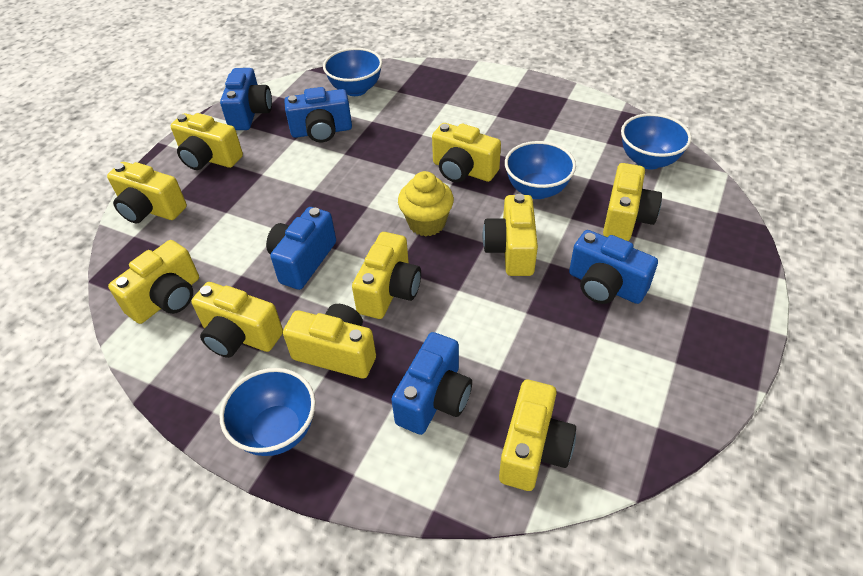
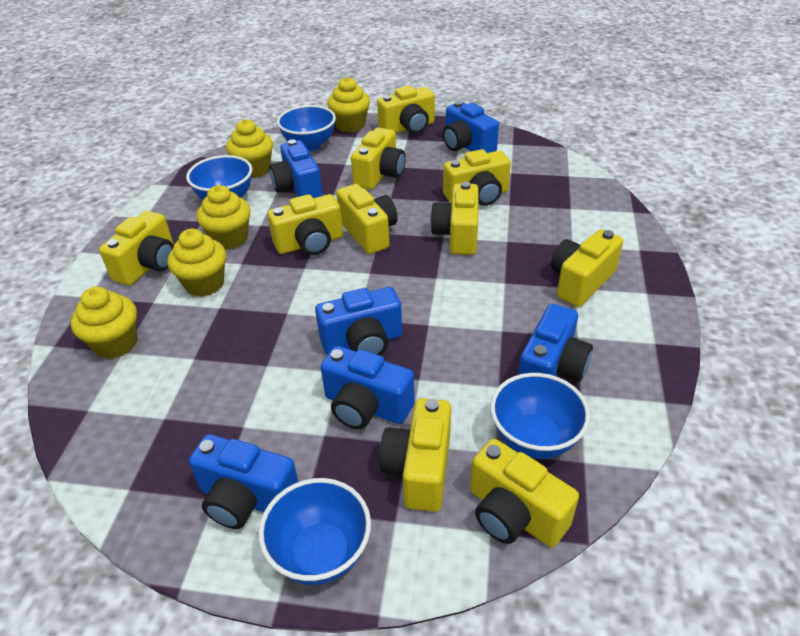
blue camera: 5 -> 6
yellow cupcake: 1 -> 5

